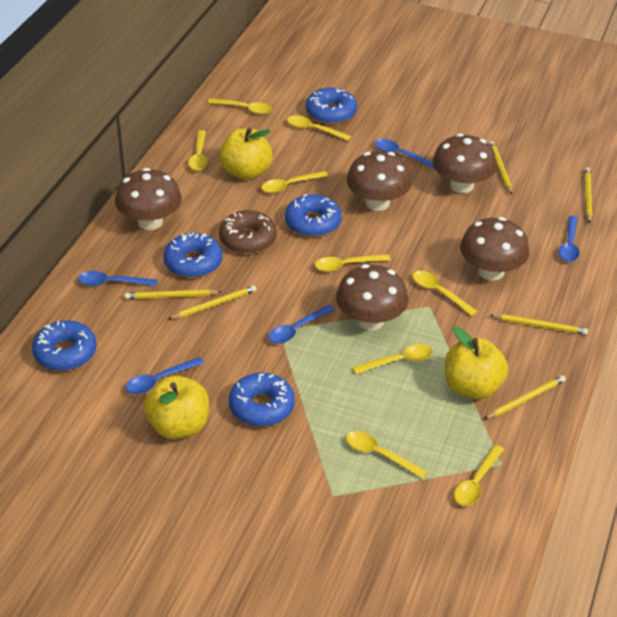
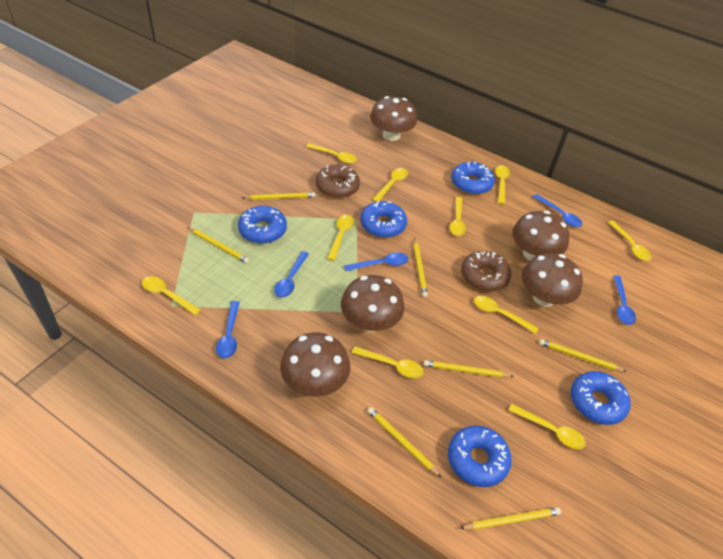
brown donut: 1 -> 2
yellow apple: 3 -> 0
yellow pencil: 6 -> 7
yellow spoon: 9 -> 10

